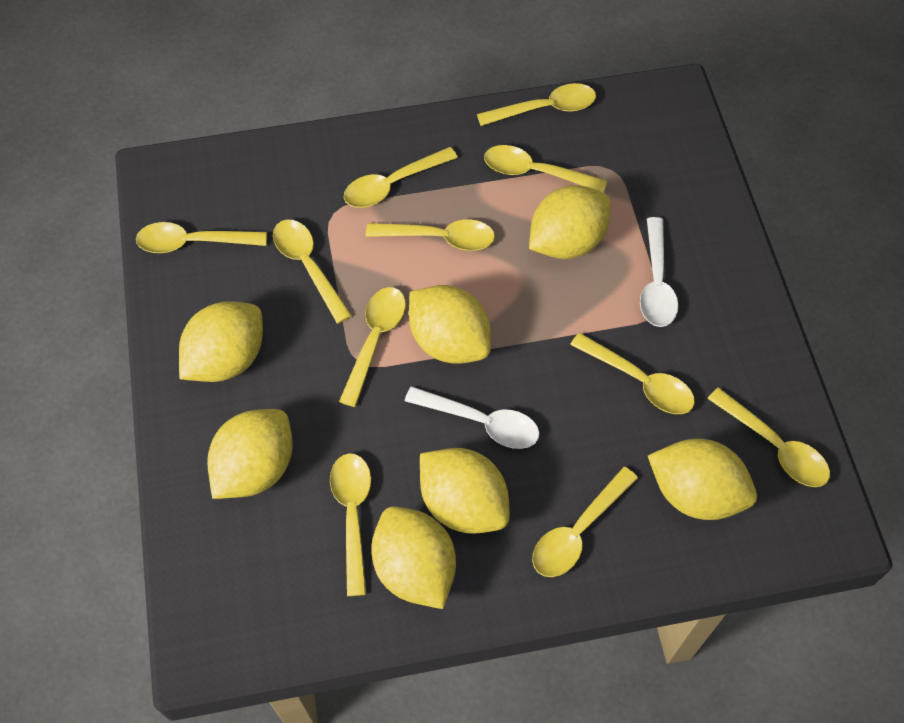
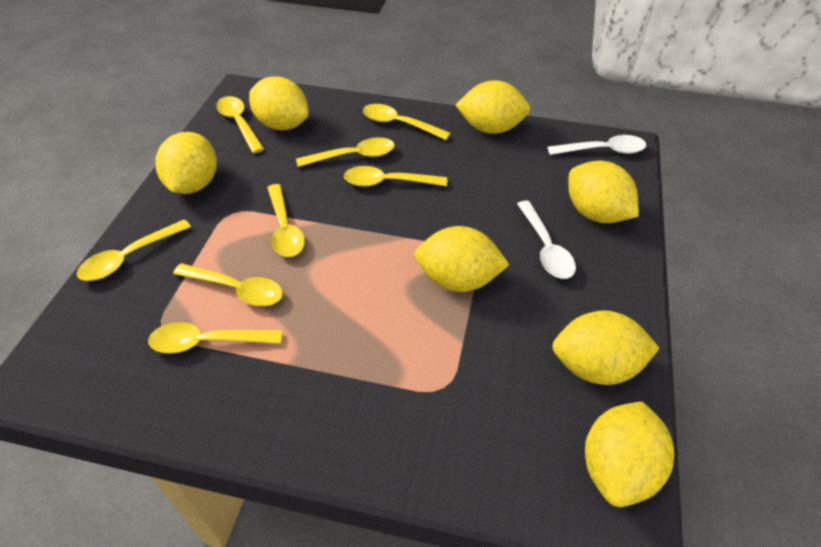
yellow spoon: 11 -> 8

